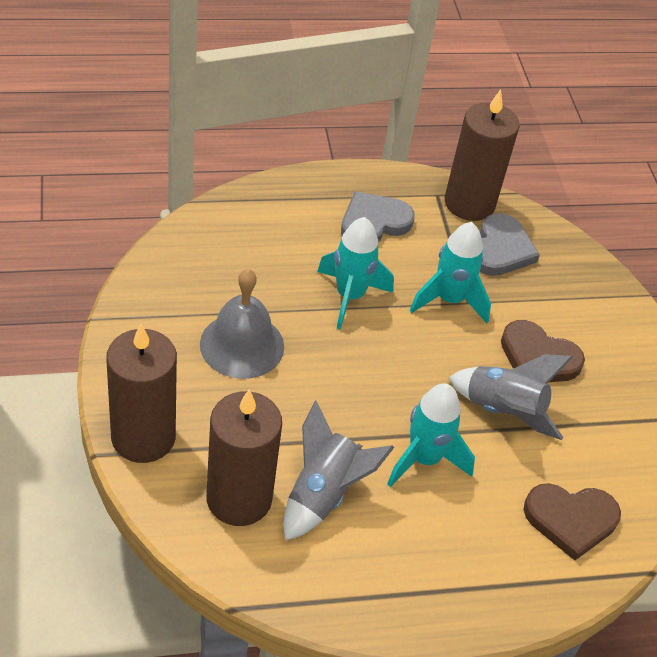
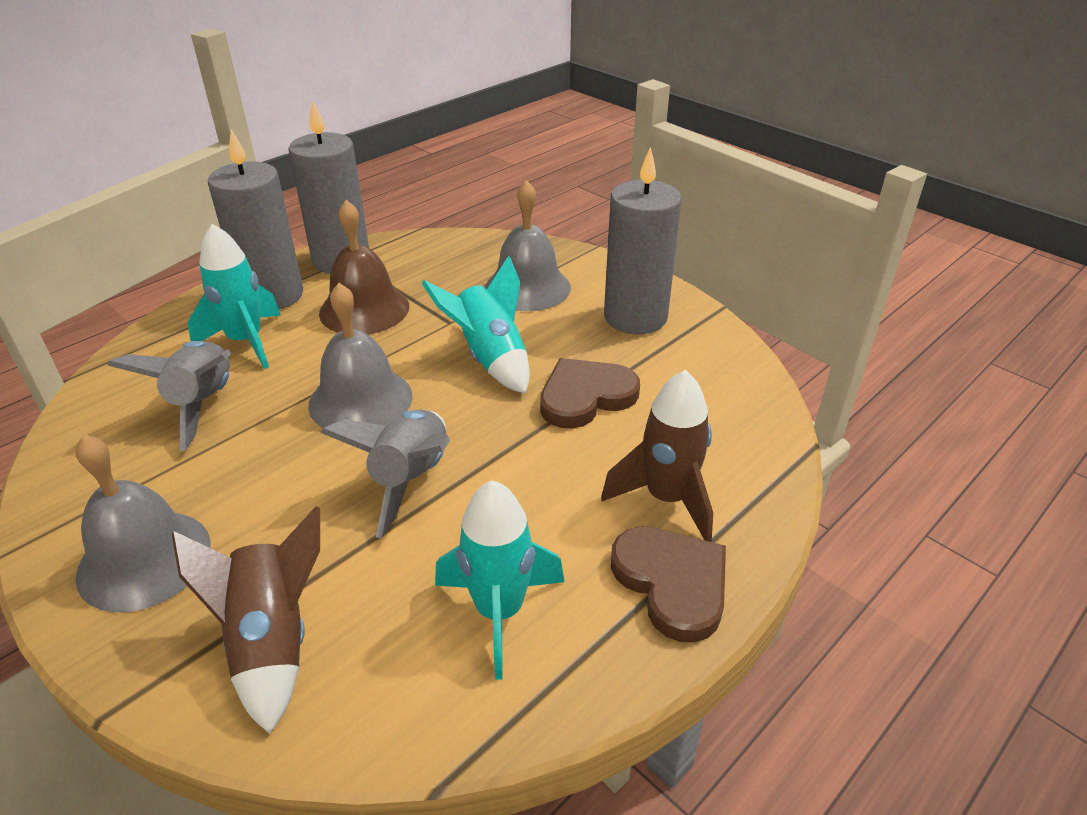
brown bell: 0 -> 1
brown candle: 3 -> 0
brown rocket: 0 -> 2
grey bell: 1 -> 3
grey candle: 0 -> 3
grey heart: 2 -> 0

